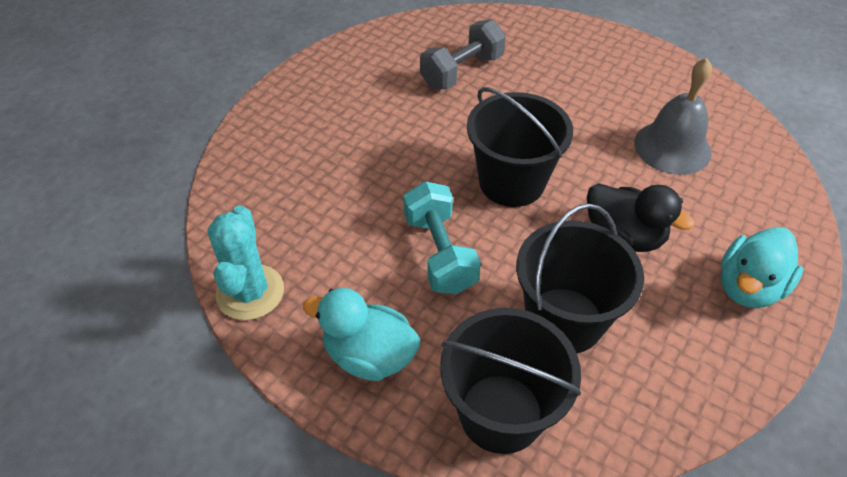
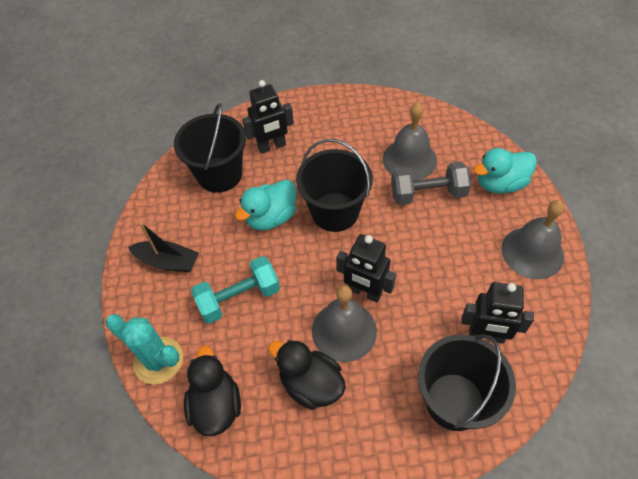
black boat: 0 -> 1
black duck: 1 -> 2
black robot: 0 -> 3
grey bell: 1 -> 3

